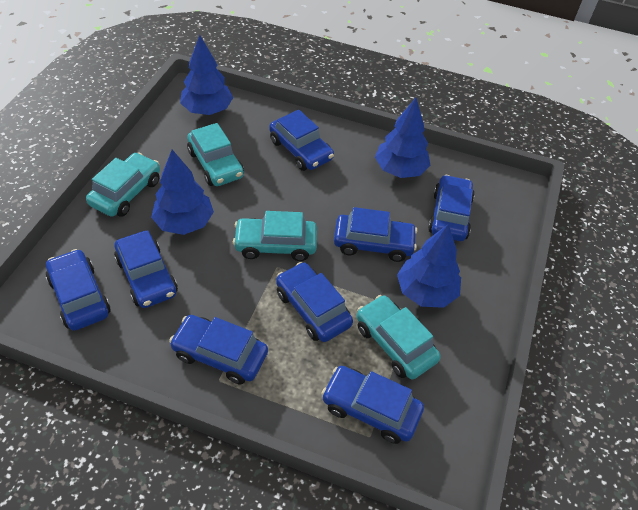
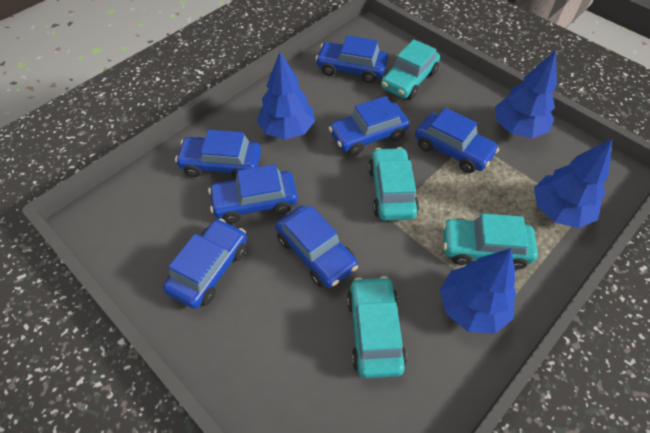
blue car: 8 -> 7

